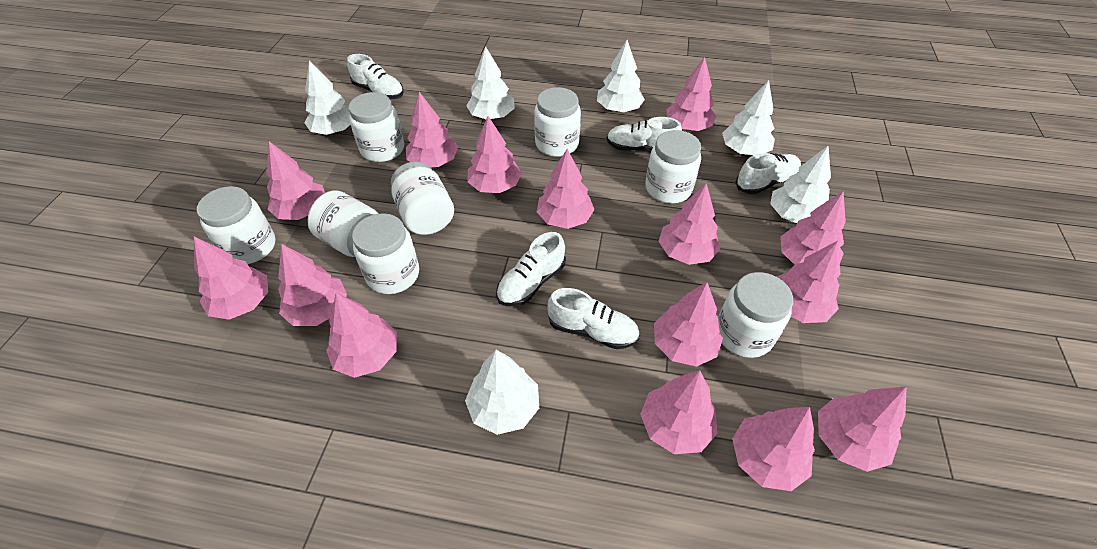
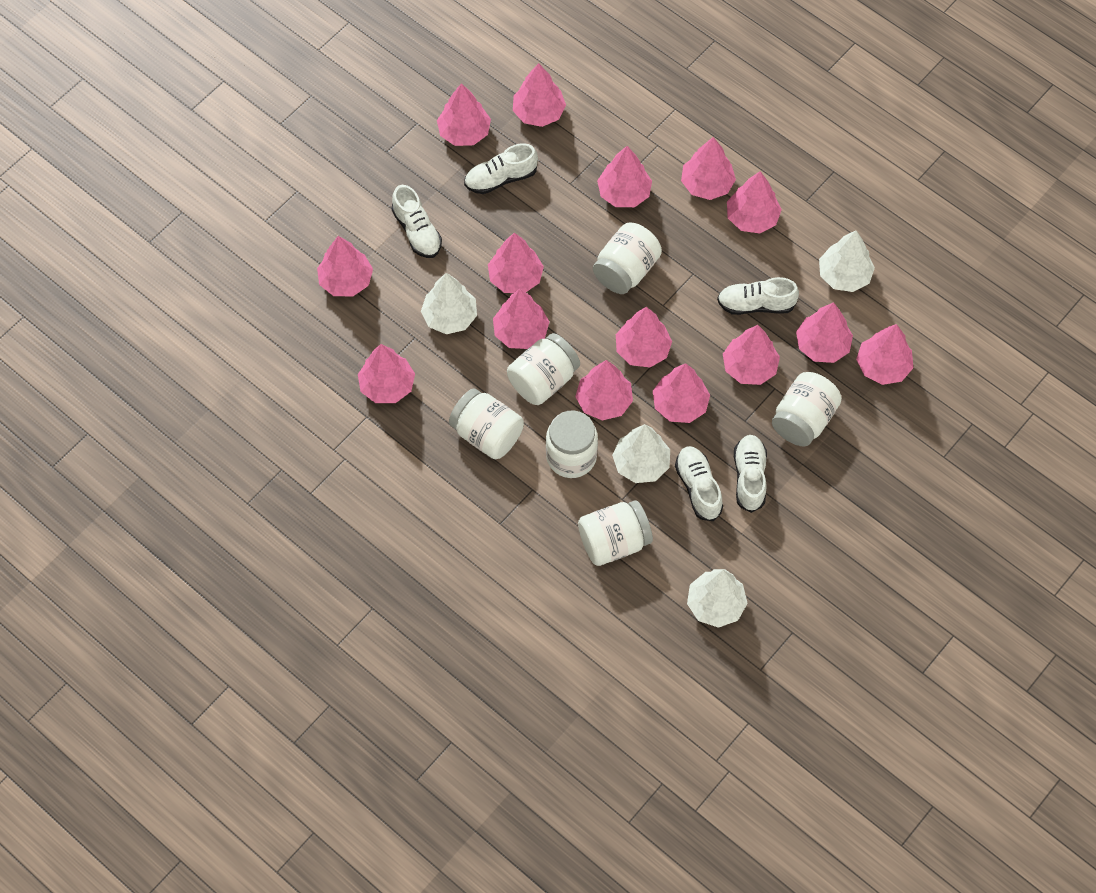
white jar: 8 -> 6
white tree: 6 -> 4

